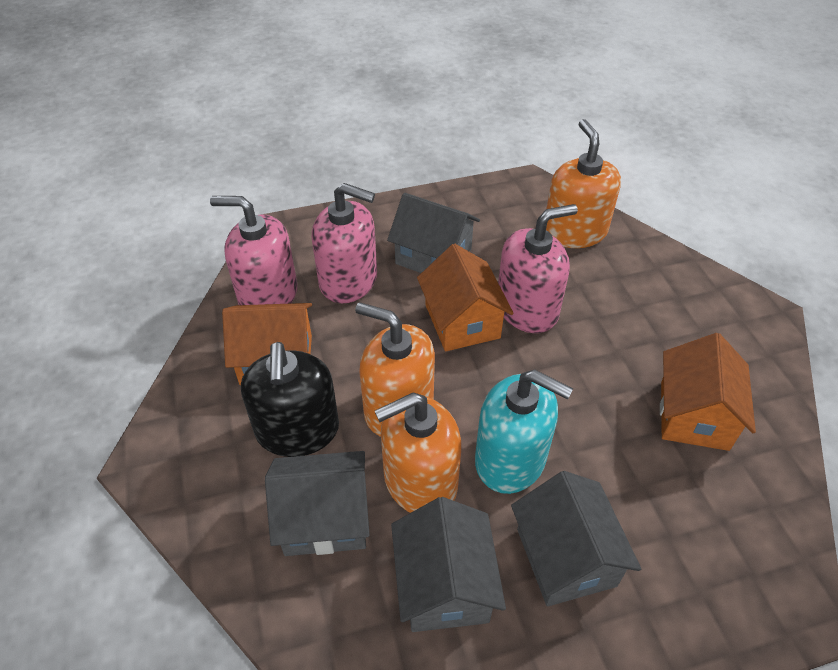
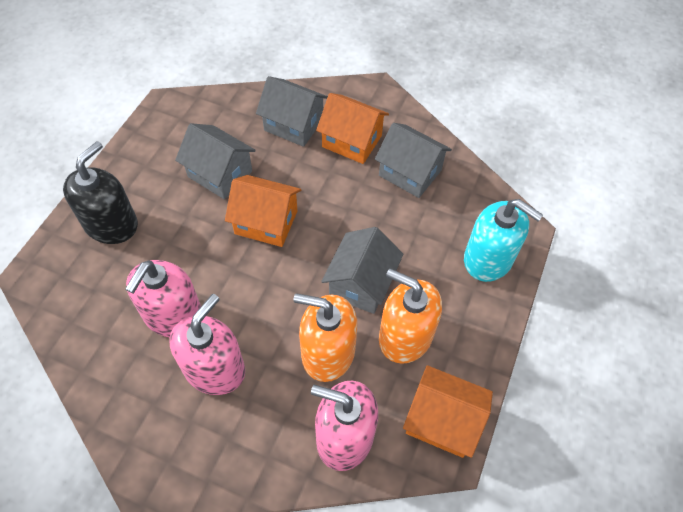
orange soap dispenser: 3 -> 2

